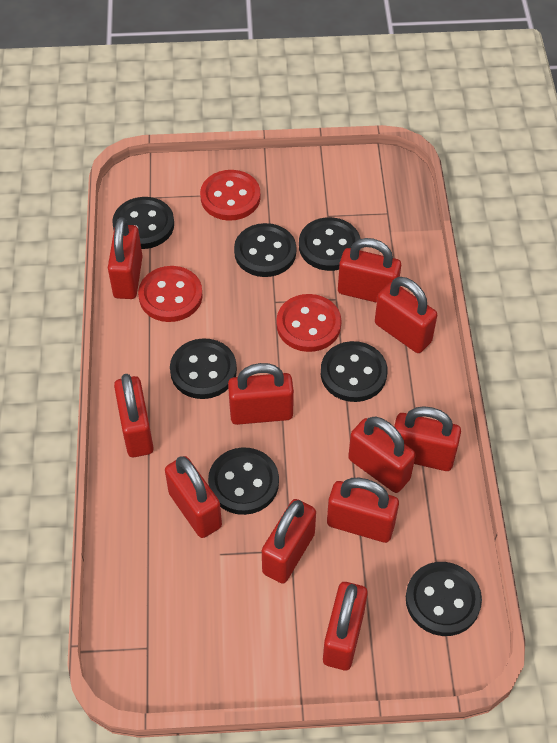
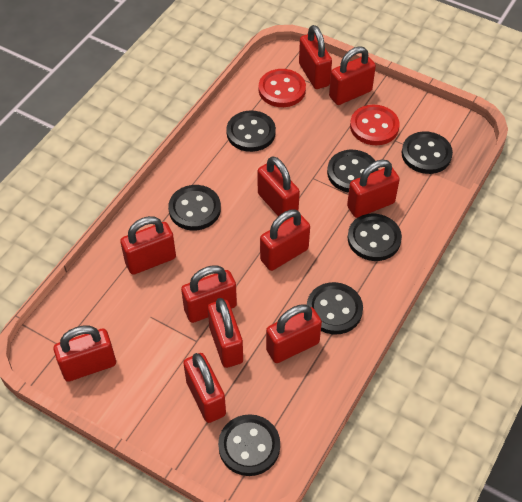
red button: 3 -> 2

